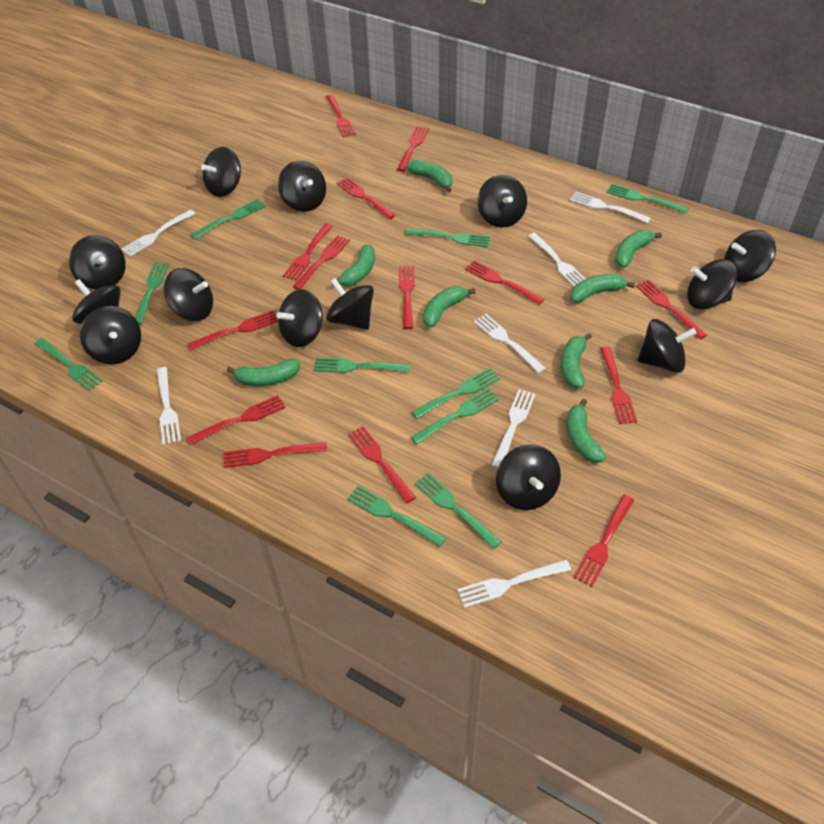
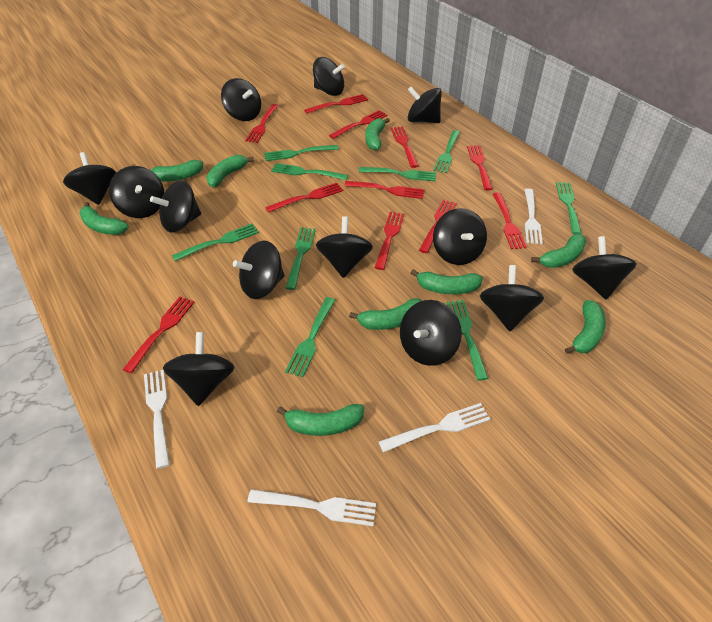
green banana: 8 -> 9
green fork: 10 -> 9
red fork: 14 -> 11
white fork: 7 -> 4

